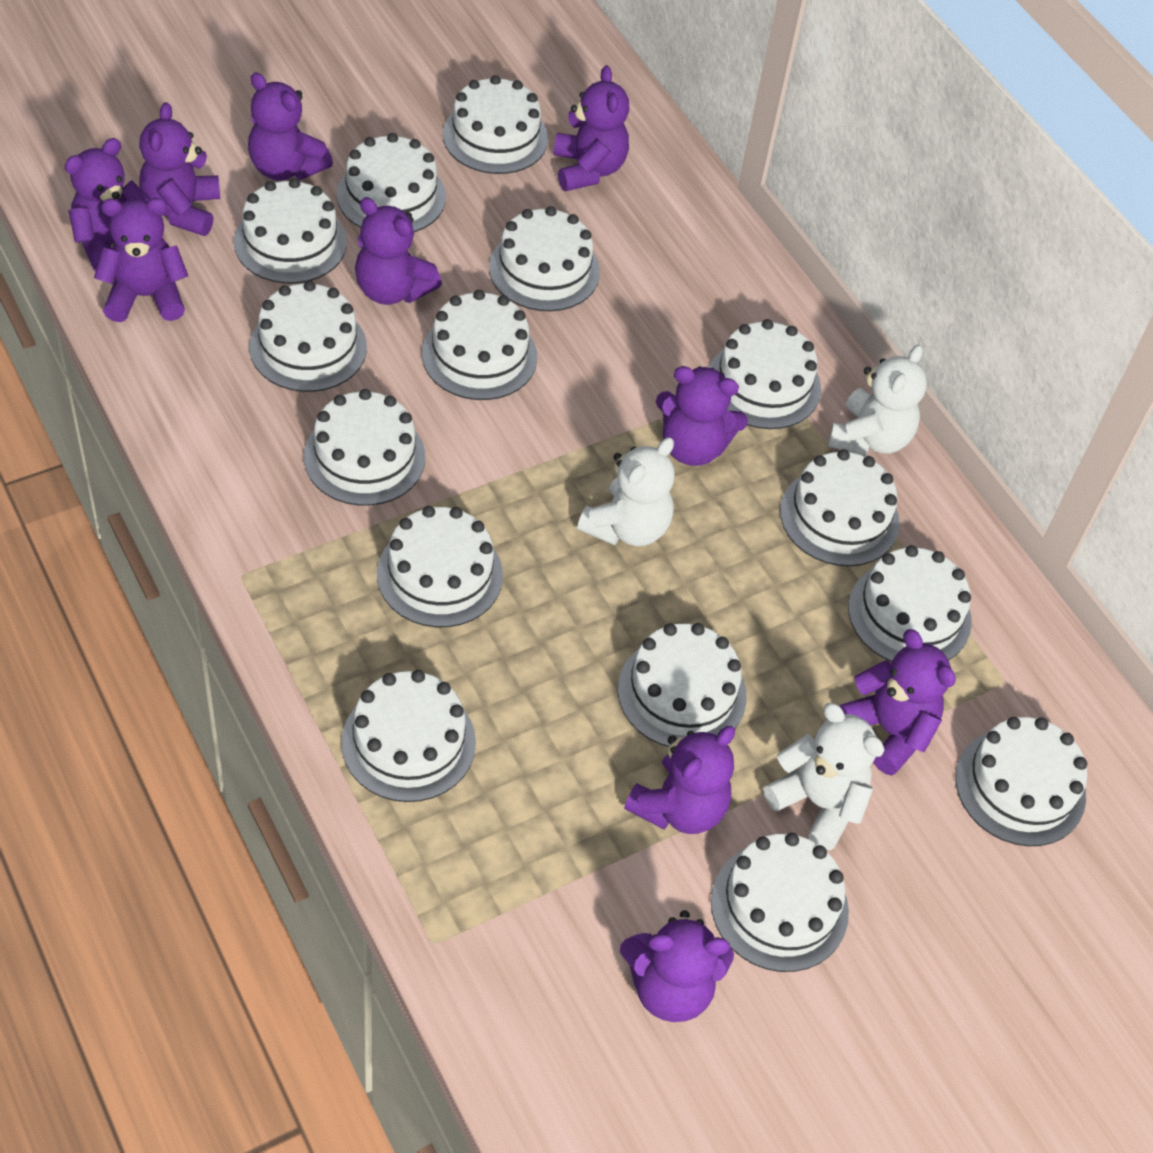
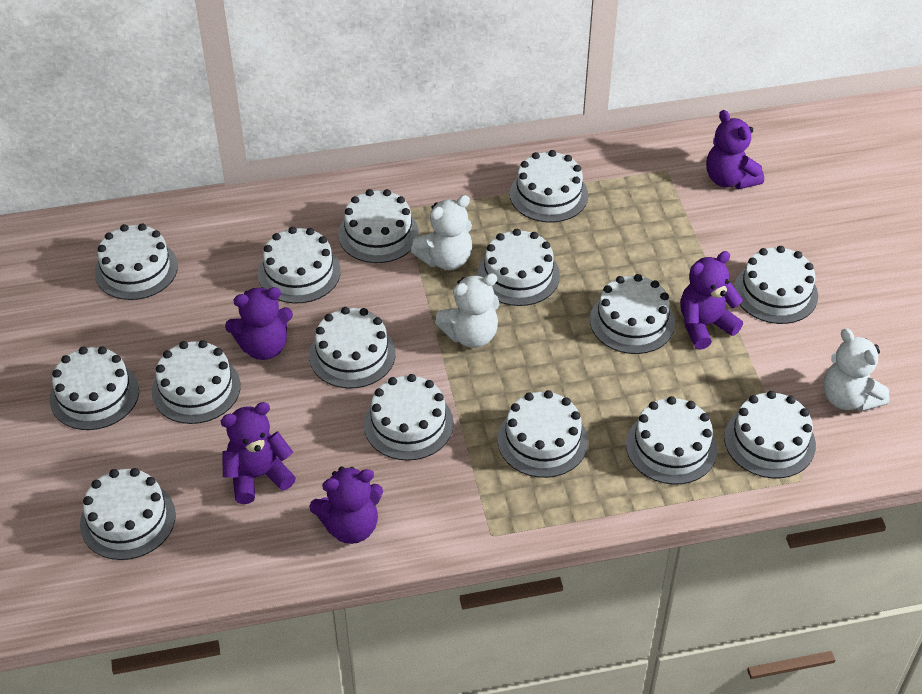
purple teddy bear: 10 -> 5

